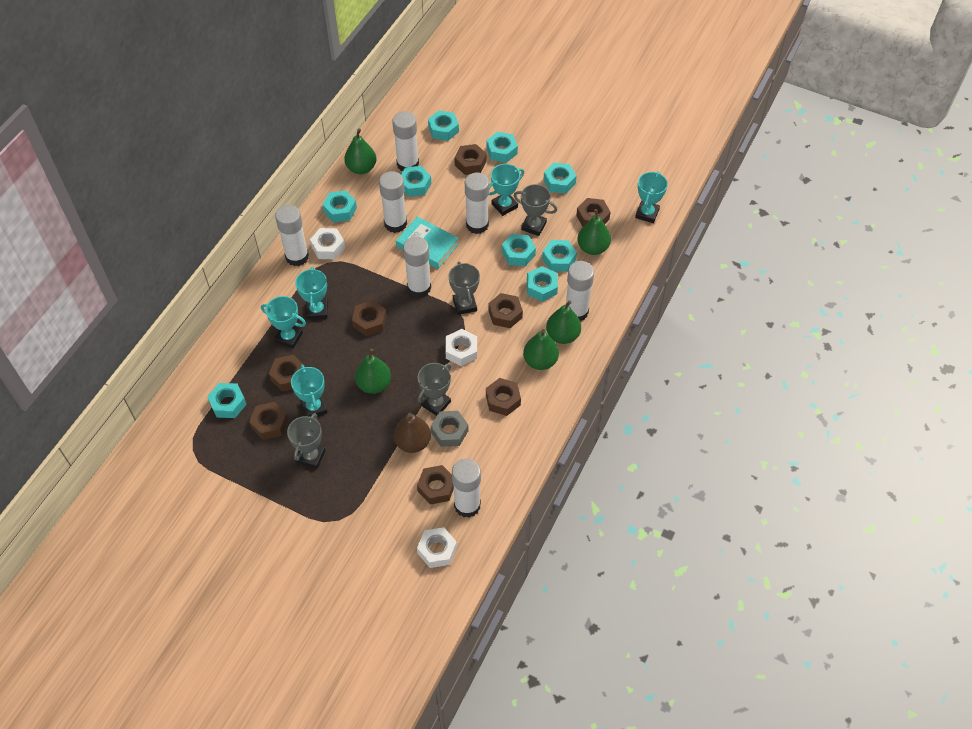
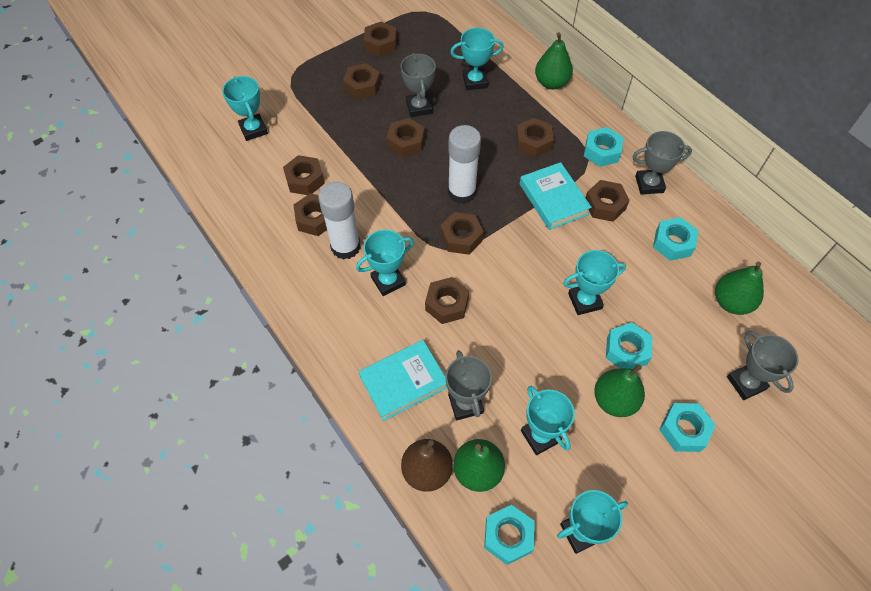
brown nut: 8 -> 9
green pear: 5 -> 4
grey nut: 1 -> 0
turquoise book: 1 -> 2
turquoise nut: 9 -> 5
turquoise trophy: 5 -> 6
white glue stick: 7 -> 2
white nut: 3 -> 0

